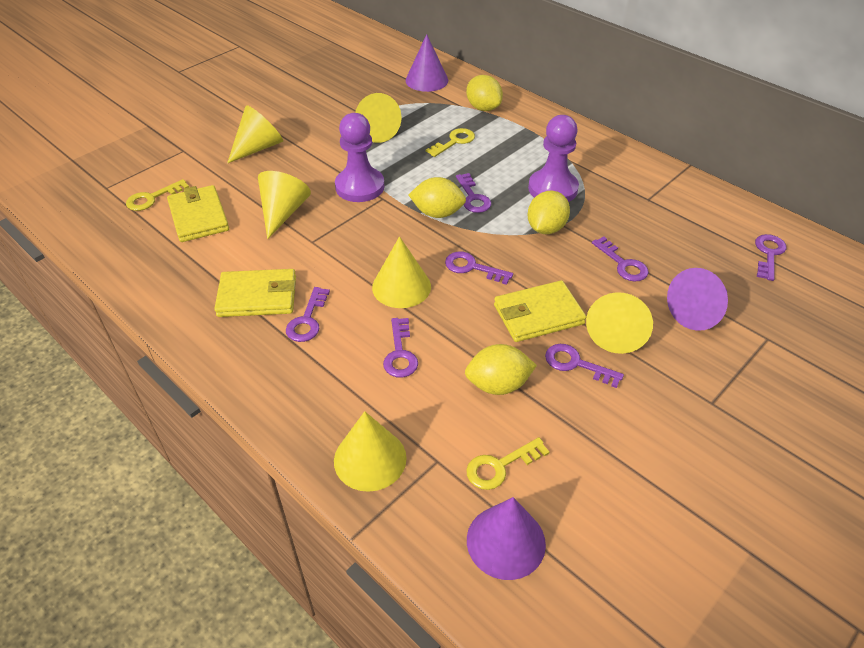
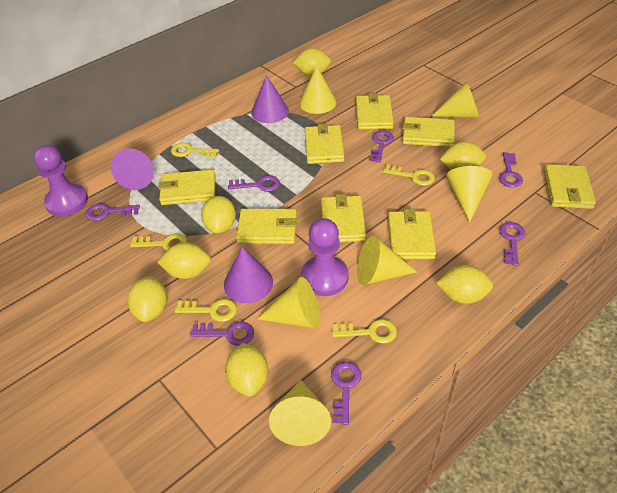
yellow key: 3 -> 5
yellow lemon: 4 -> 7
yellow wallet: 3 -> 8

